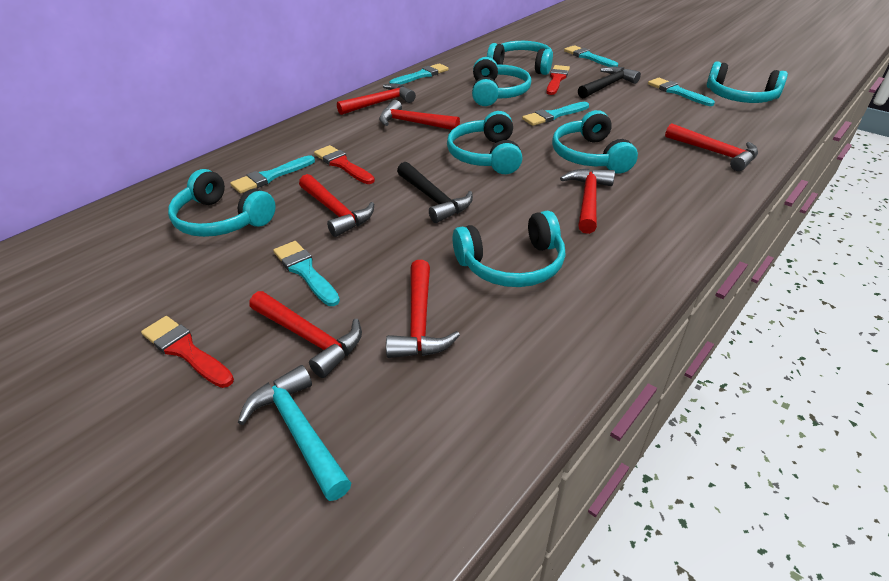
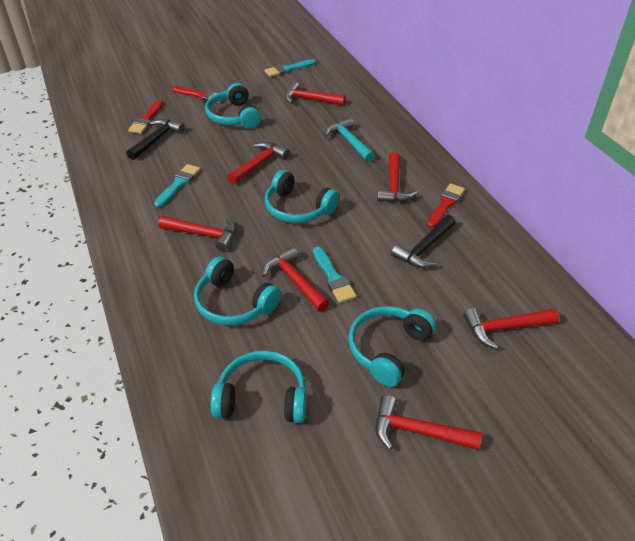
turquoise brush: 6 -> 3
turquoise headphones: 7 -> 5

